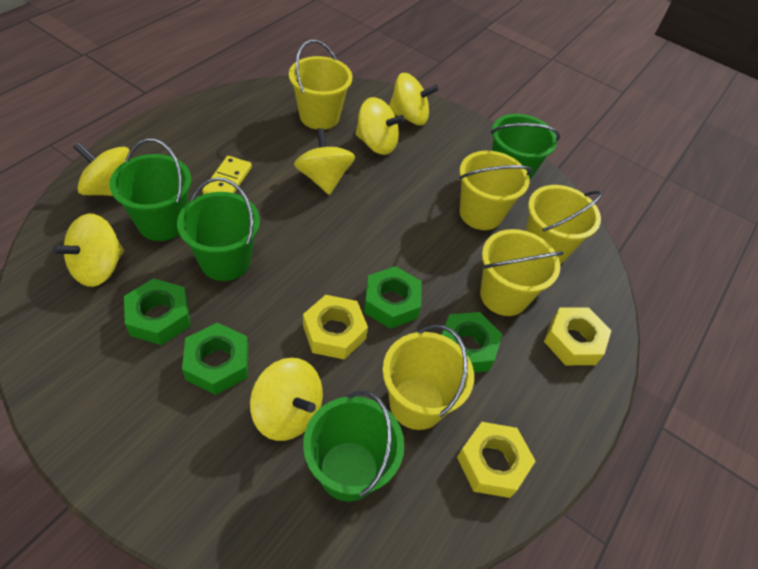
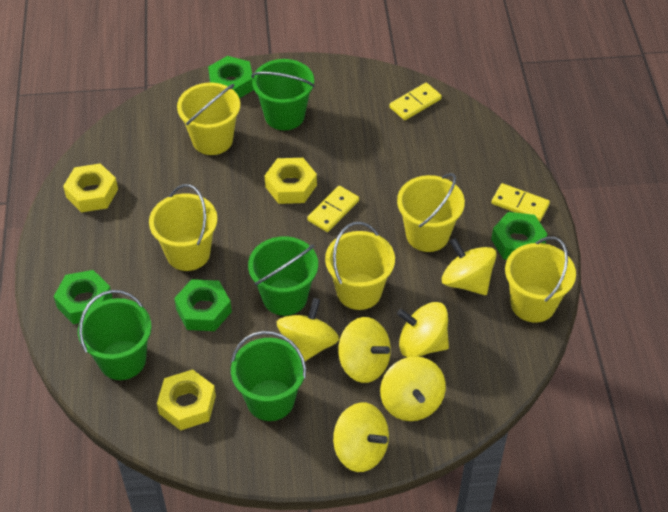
yellow domino: 1 -> 3

